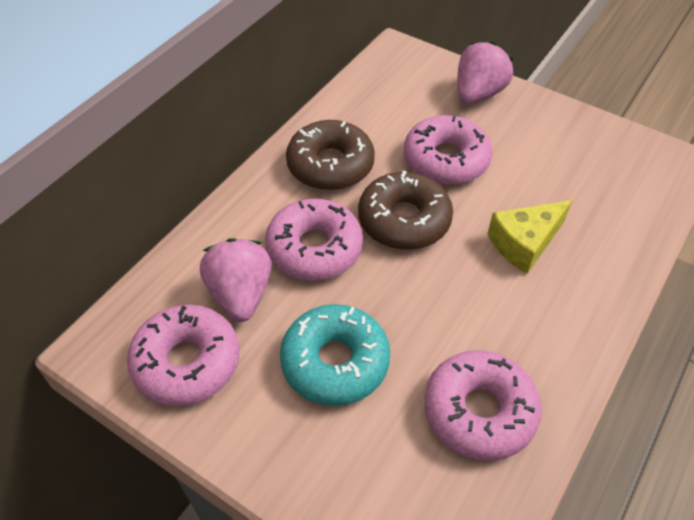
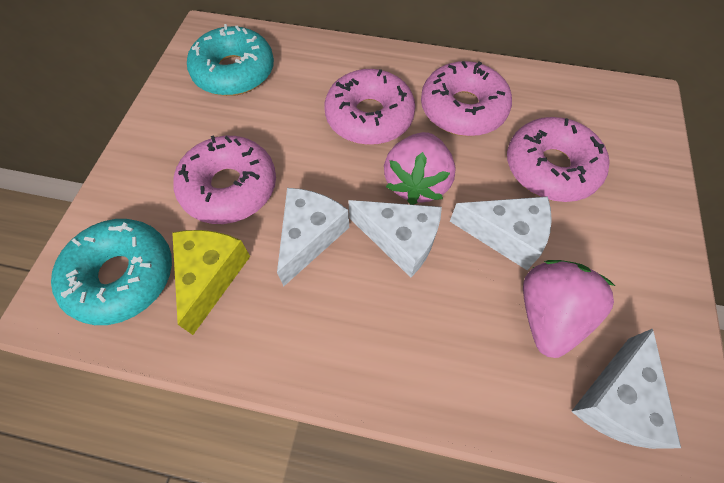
brown donut: 2 -> 0
turquoise donut: 1 -> 2
white cheese: 0 -> 4

